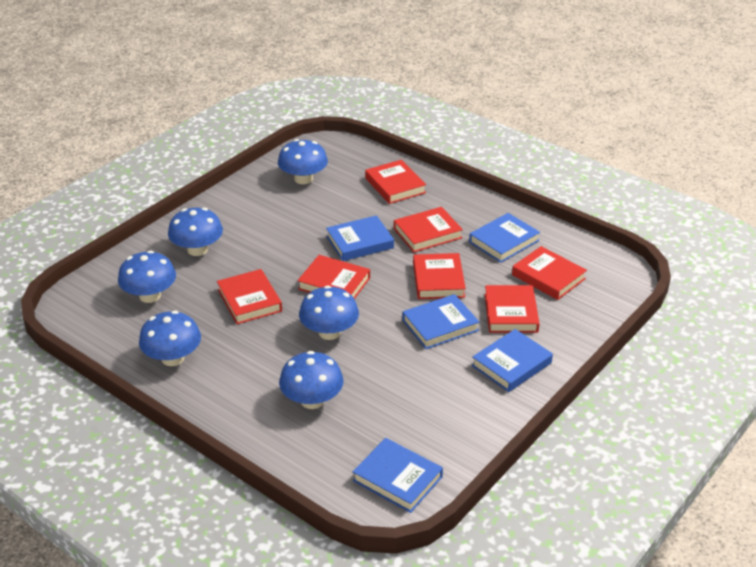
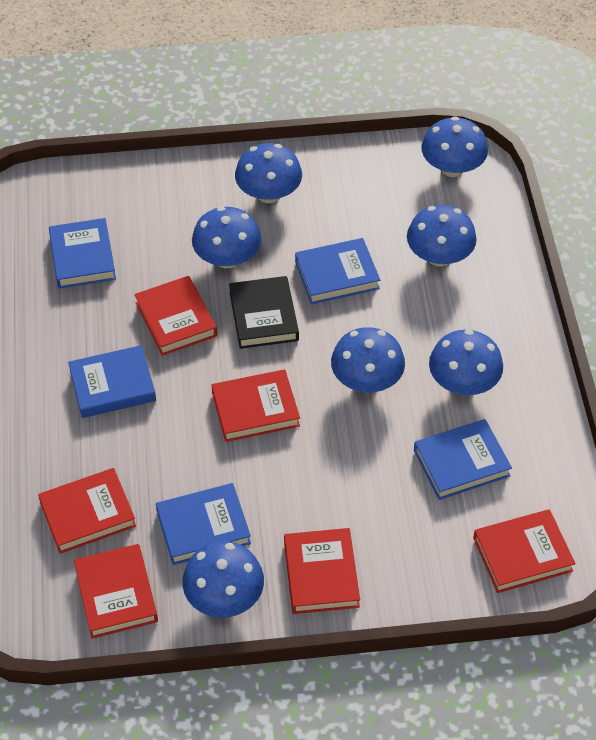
black book: 0 -> 1
blue mushroom: 6 -> 7
red book: 7 -> 6

